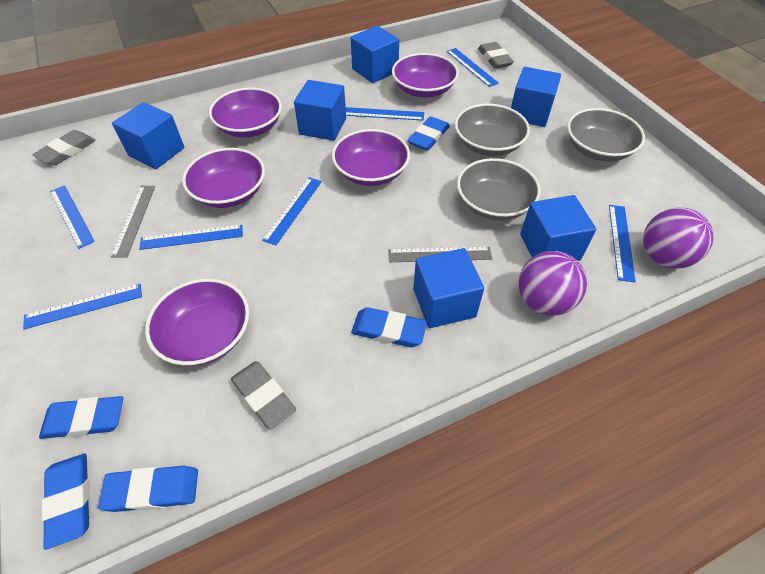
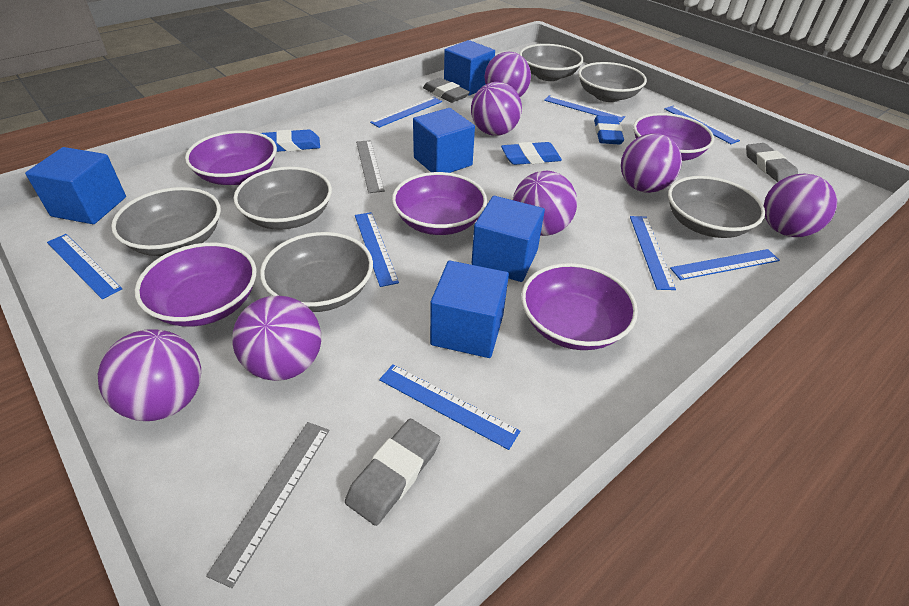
blue cube: 6 -> 5
blue eraser: 5 -> 3
blue ruler: 7 -> 8
grey bowl: 3 -> 6
purple ball: 2 -> 7

